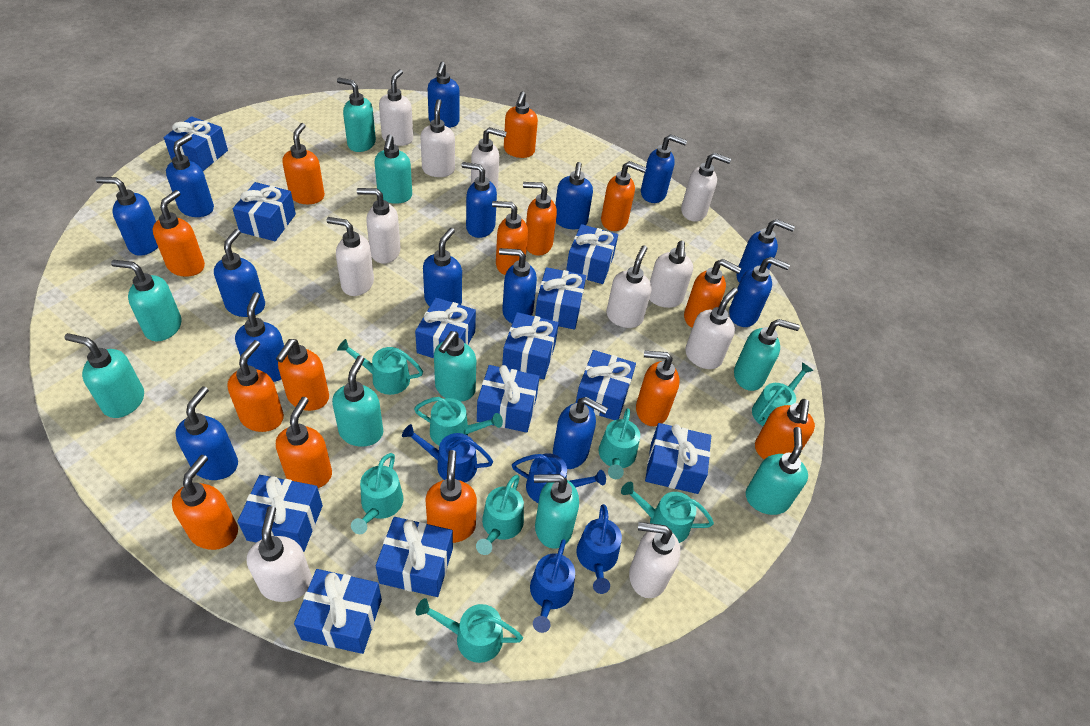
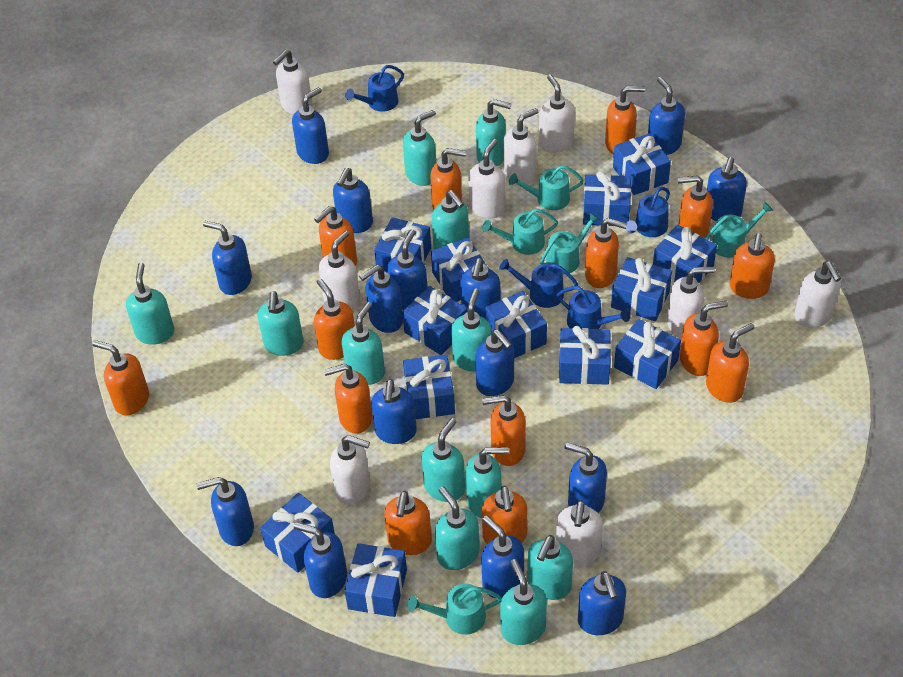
blue gift: 12 -> 13
blue soap dispenser: 14 -> 15
turquoise soap dispenser: 9 -> 12
turquoise watering can: 8 -> 5
white soap dispenser: 11 -> 9

